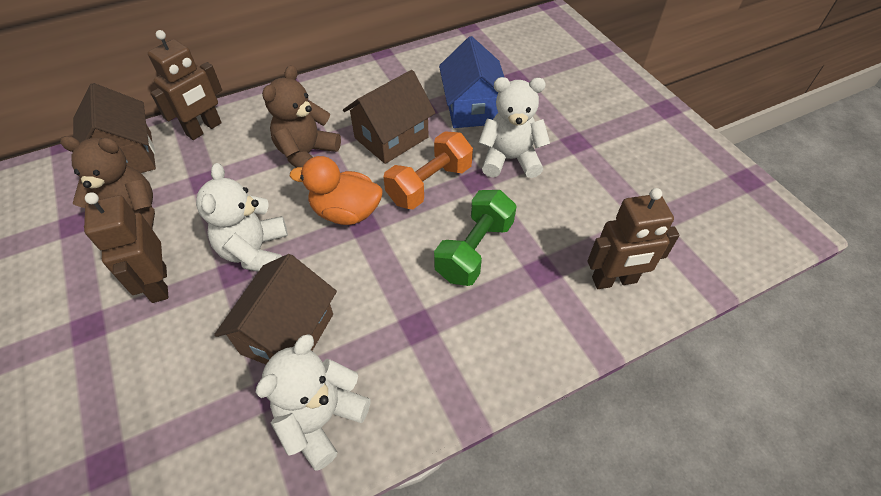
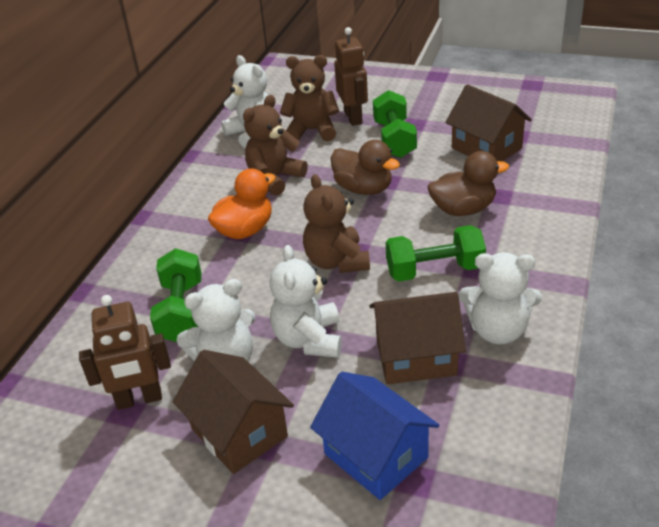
brown duck: 0 -> 2
brown robot: 3 -> 2
brown teddy bear: 2 -> 3
green dumbbell: 1 -> 3
orange dumbbell: 1 -> 0
white teddy bear: 3 -> 4

